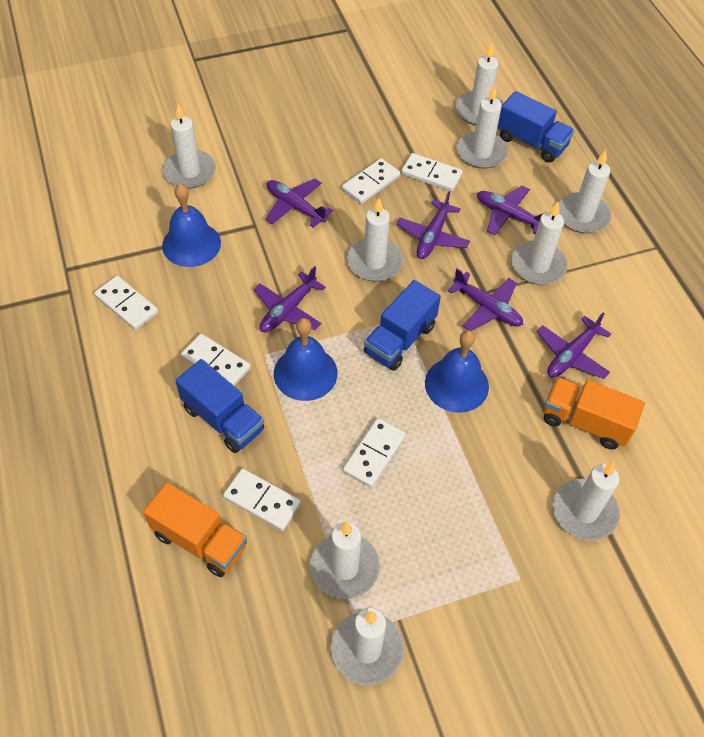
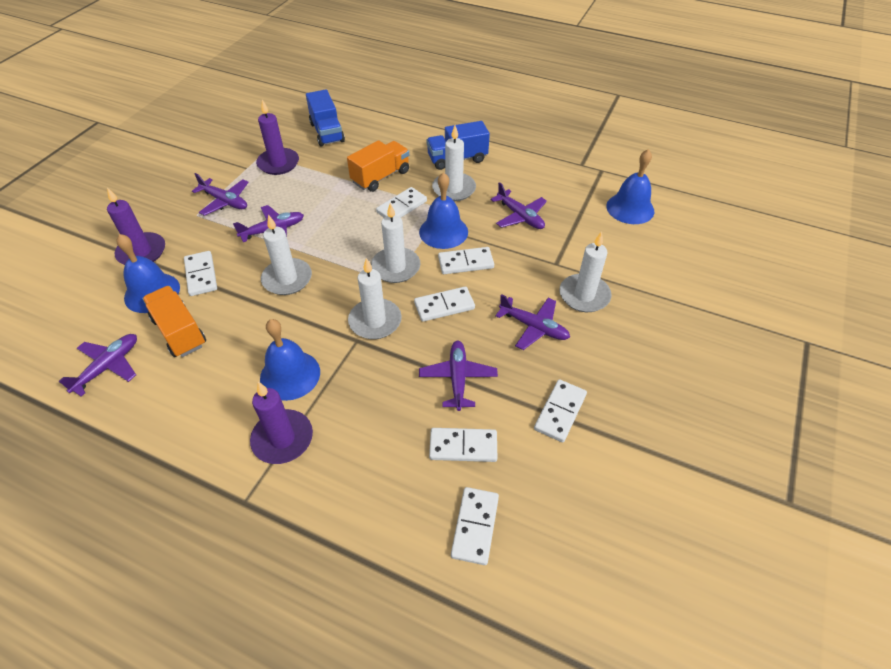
blue bell: 3 -> 4
blue truck: 3 -> 2
purple candle: 0 -> 3
white candle: 9 -> 5
white domino: 6 -> 7

